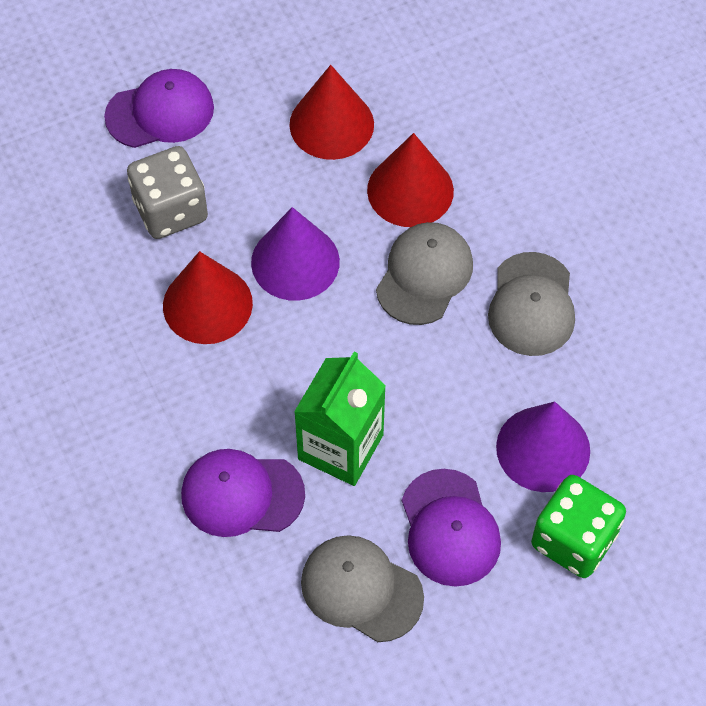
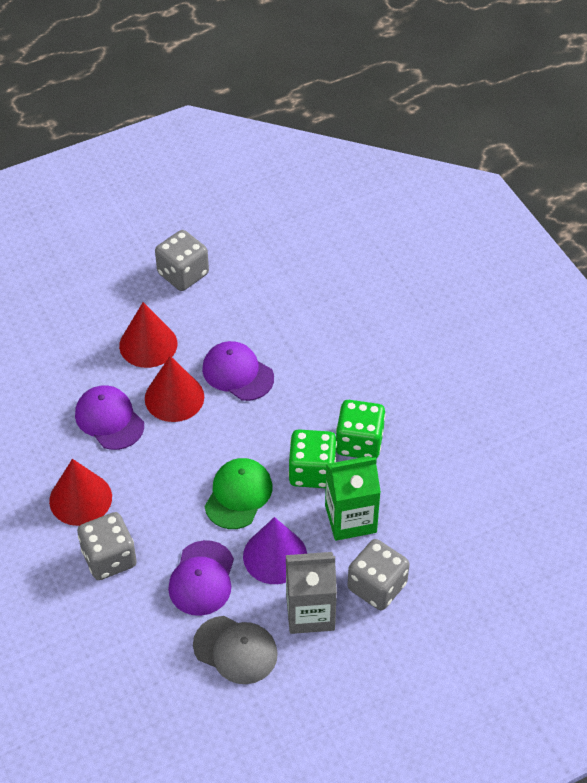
green cap: 0 -> 1
green dice: 1 -> 2
grey cap: 3 -> 1
grey carton: 0 -> 1
grey dice: 1 -> 3
purple cone: 2 -> 1

